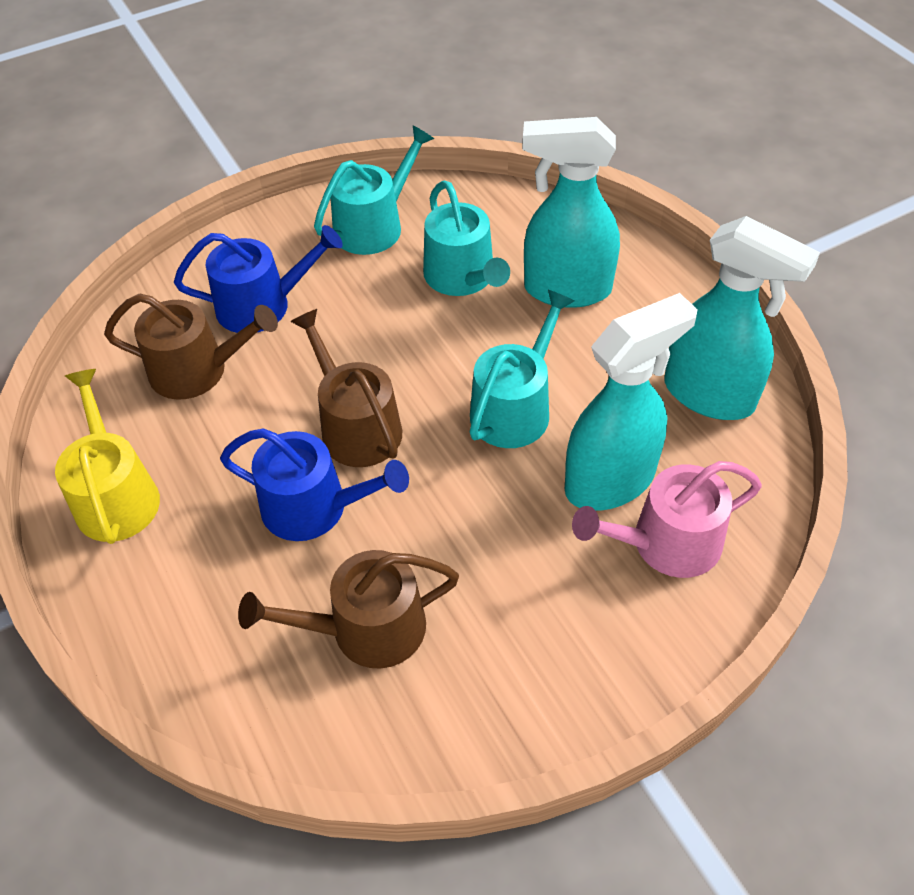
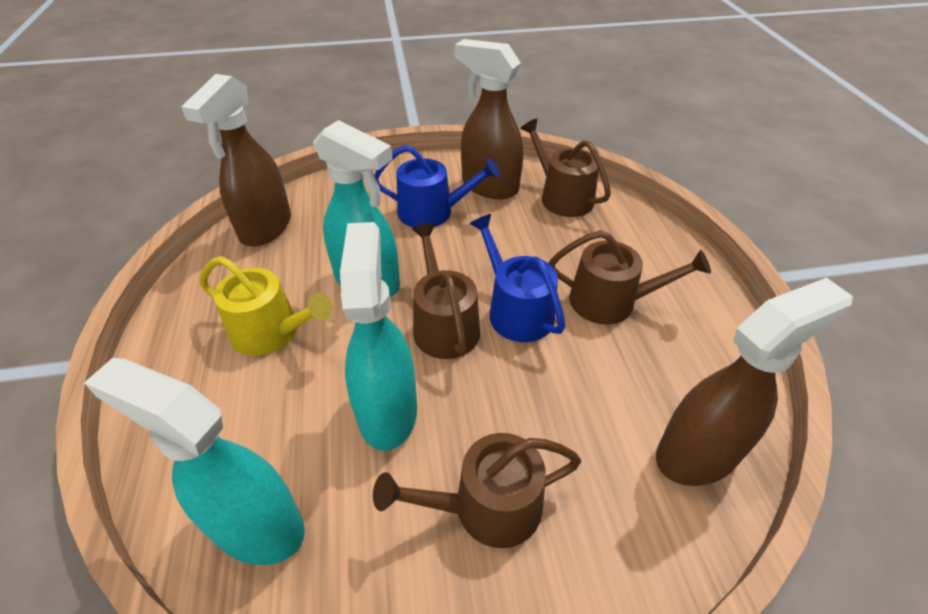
brown spray bottle: 0 -> 3
brown watering can: 3 -> 4
pink watering can: 1 -> 0
turquoise watering can: 3 -> 0

